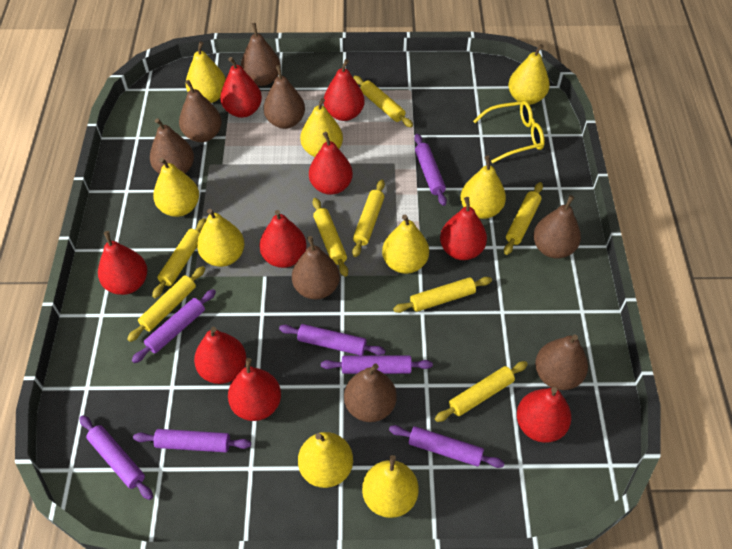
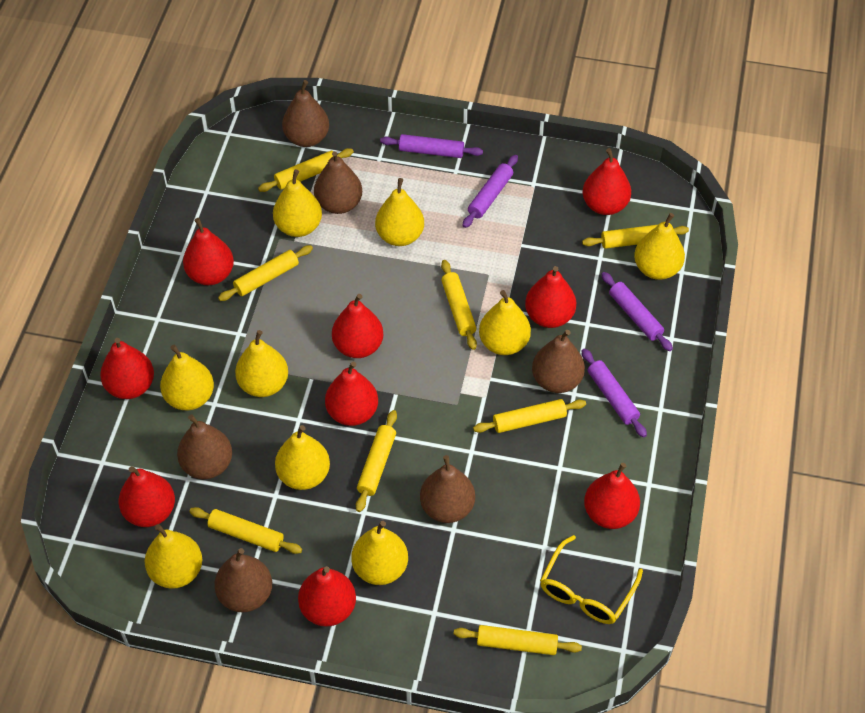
brown pear: 8 -> 6
purple rolling pin: 7 -> 4

